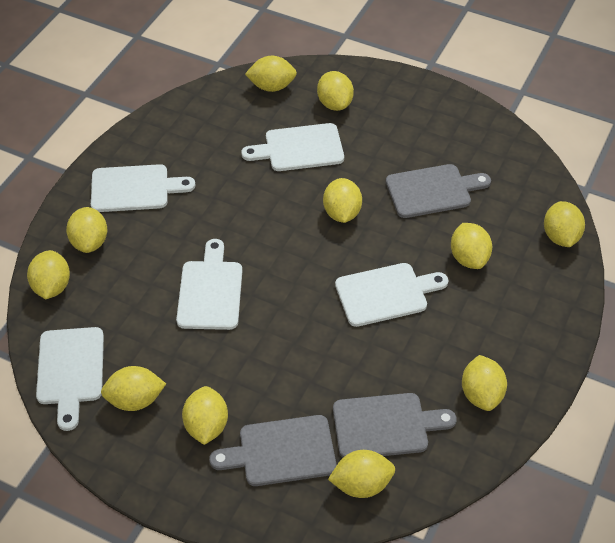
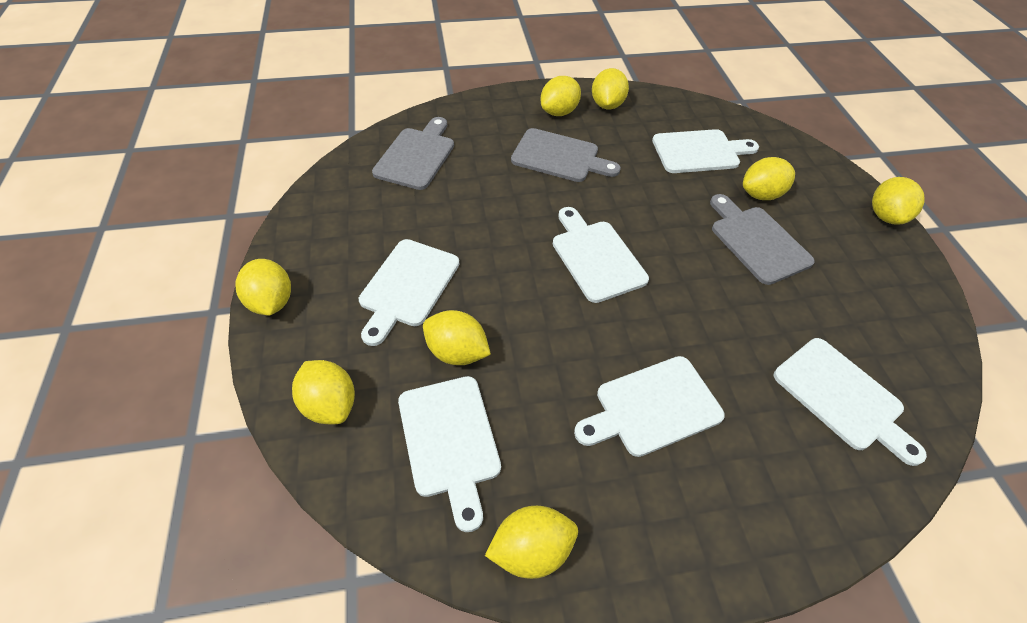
white cutting board: 5 -> 6
yellow lemon: 11 -> 8

